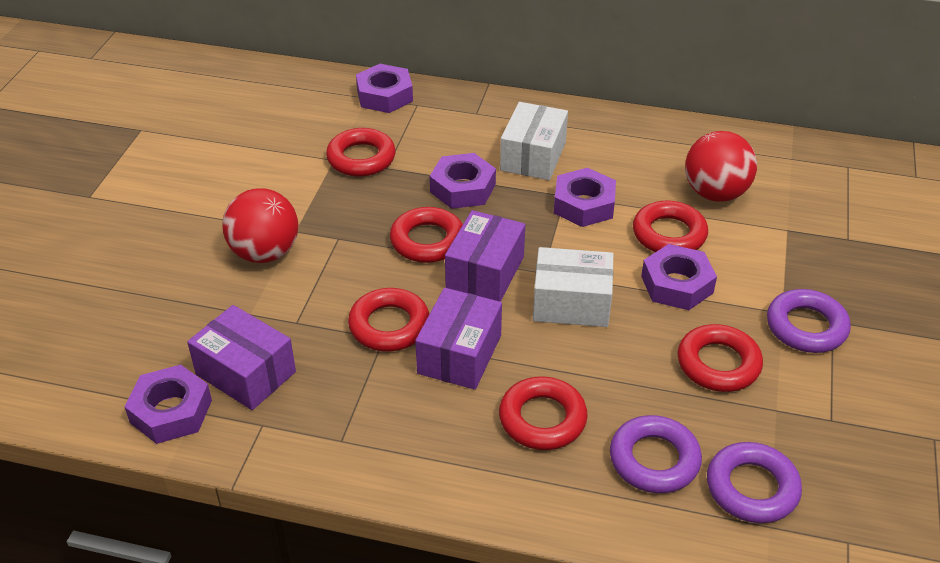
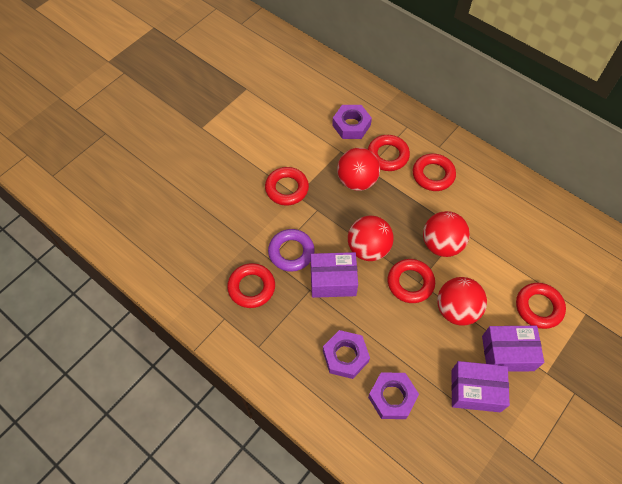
purple nut: 5 -> 3
purple ring: 3 -> 1
red ball: 2 -> 4
white box: 2 -> 0

